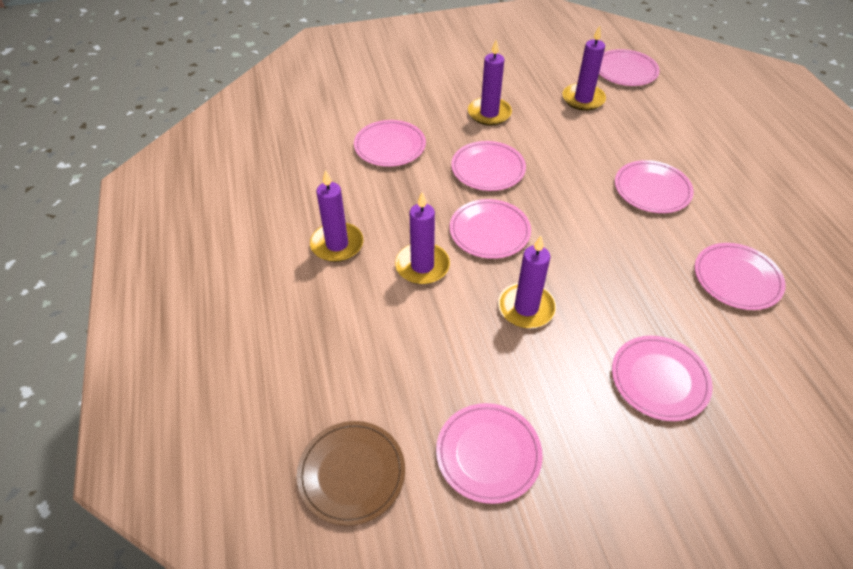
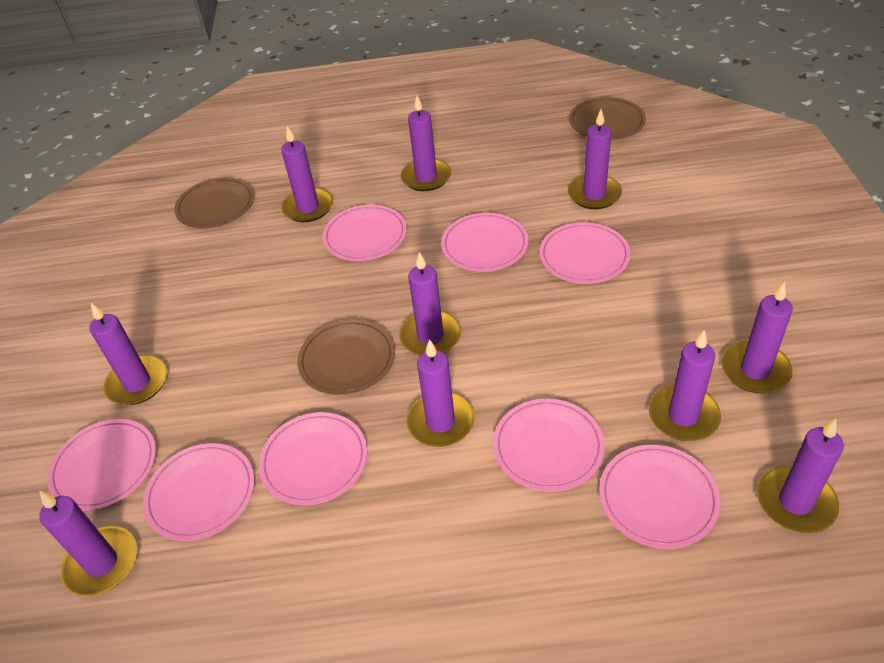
brown plate: 1 -> 3
purple candle: 5 -> 10

